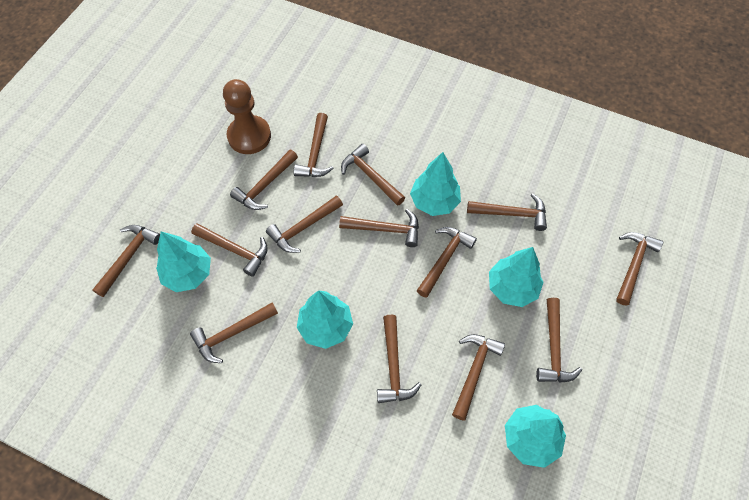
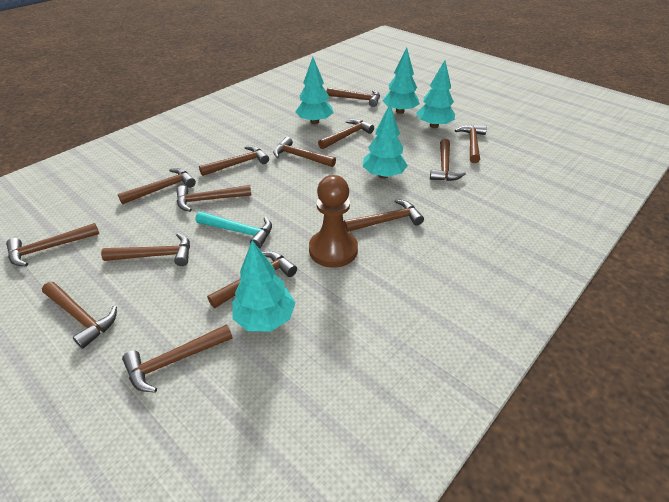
turquoise hammer: 0 -> 1

